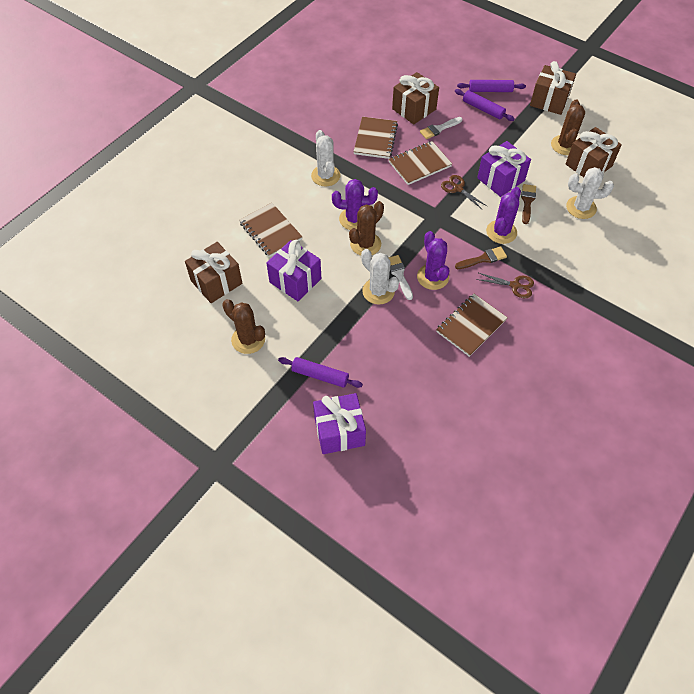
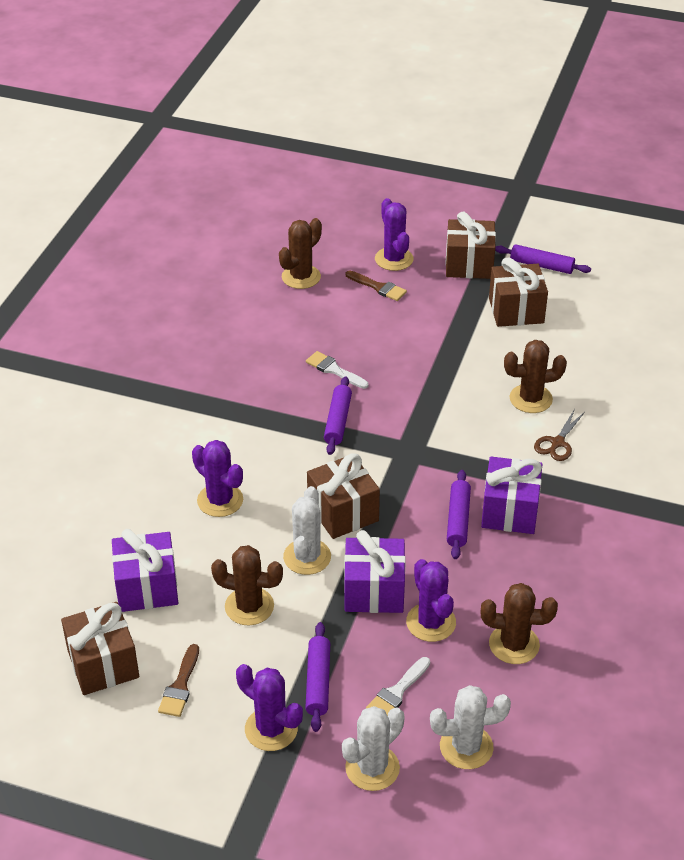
brown cactus: 3 -> 4
brown notebook: 4 -> 0
brown scissors: 2 -> 1
purple cactus: 3 -> 4
purple rolling pin: 3 -> 4

